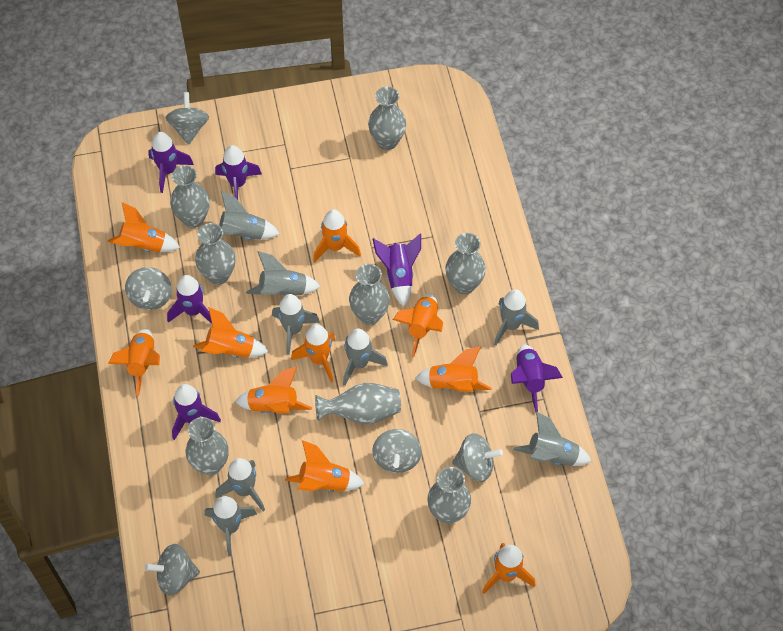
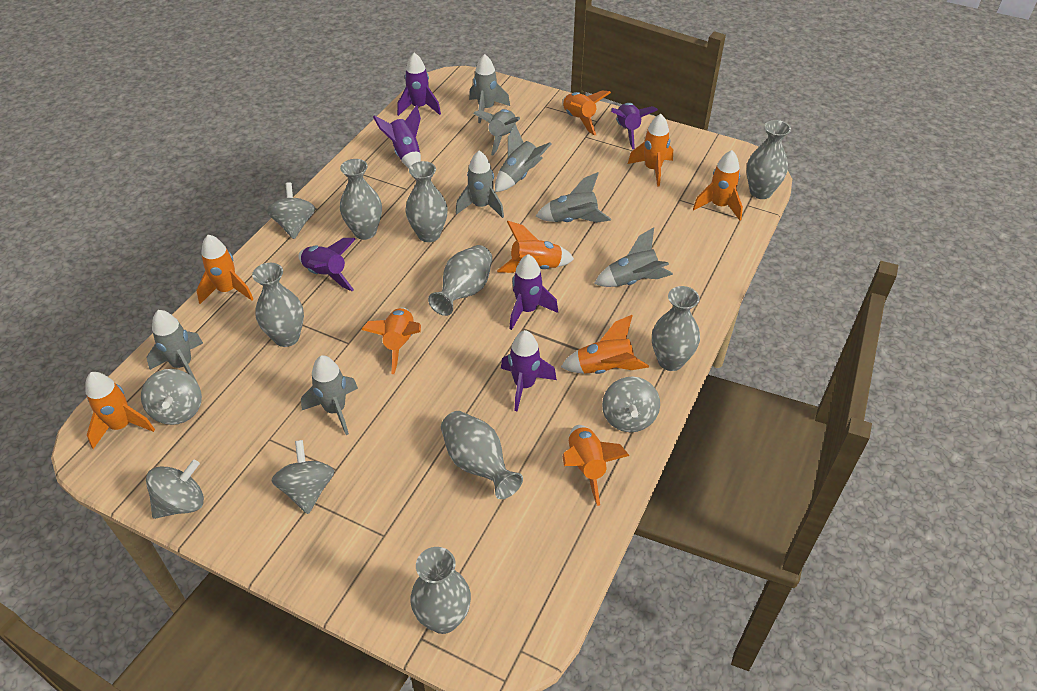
orange rocket: 10 -> 9

